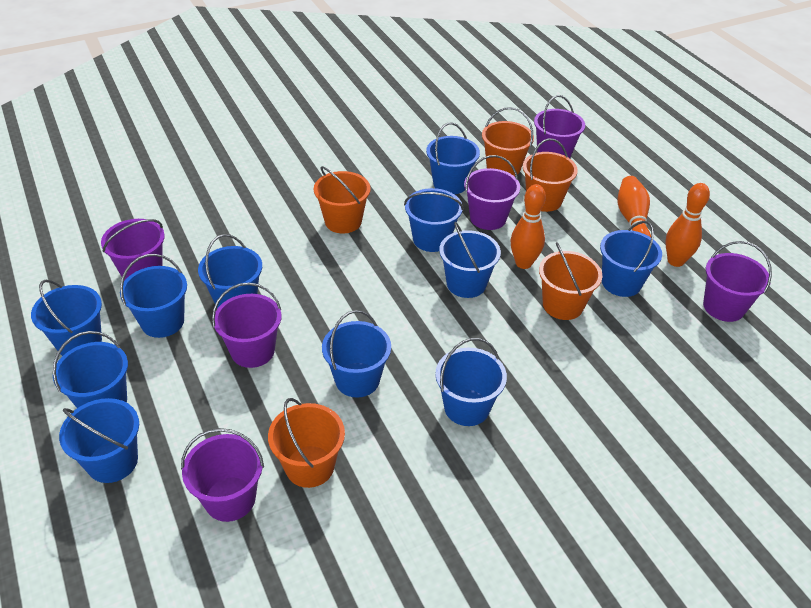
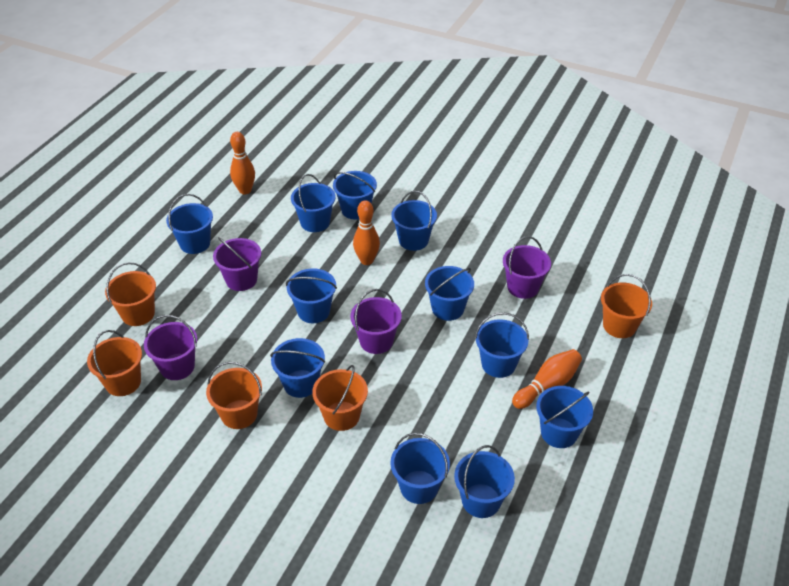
purple bucket: 6 -> 4

